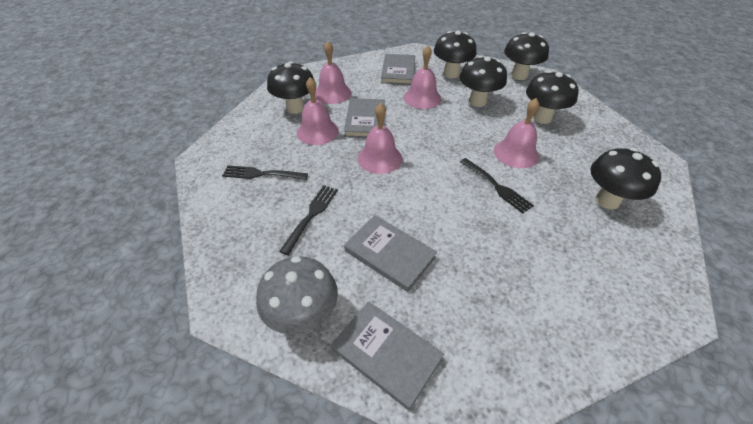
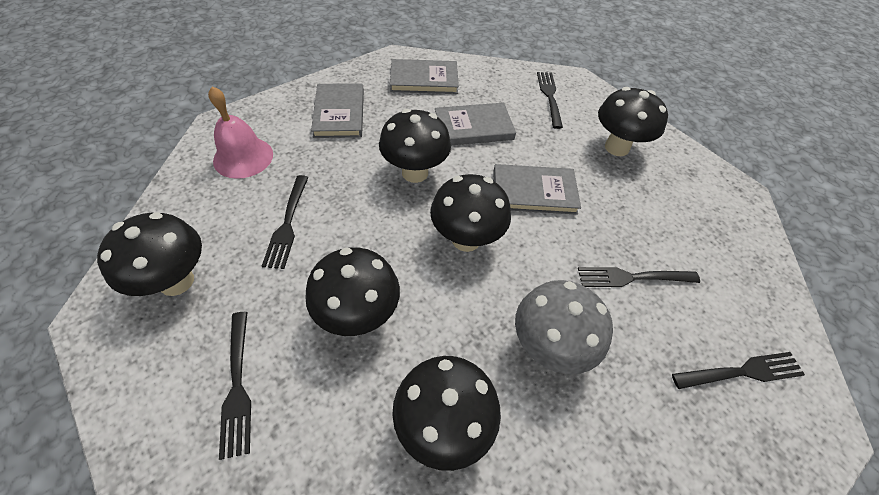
black fork: 3 -> 5
pink bell: 5 -> 1

